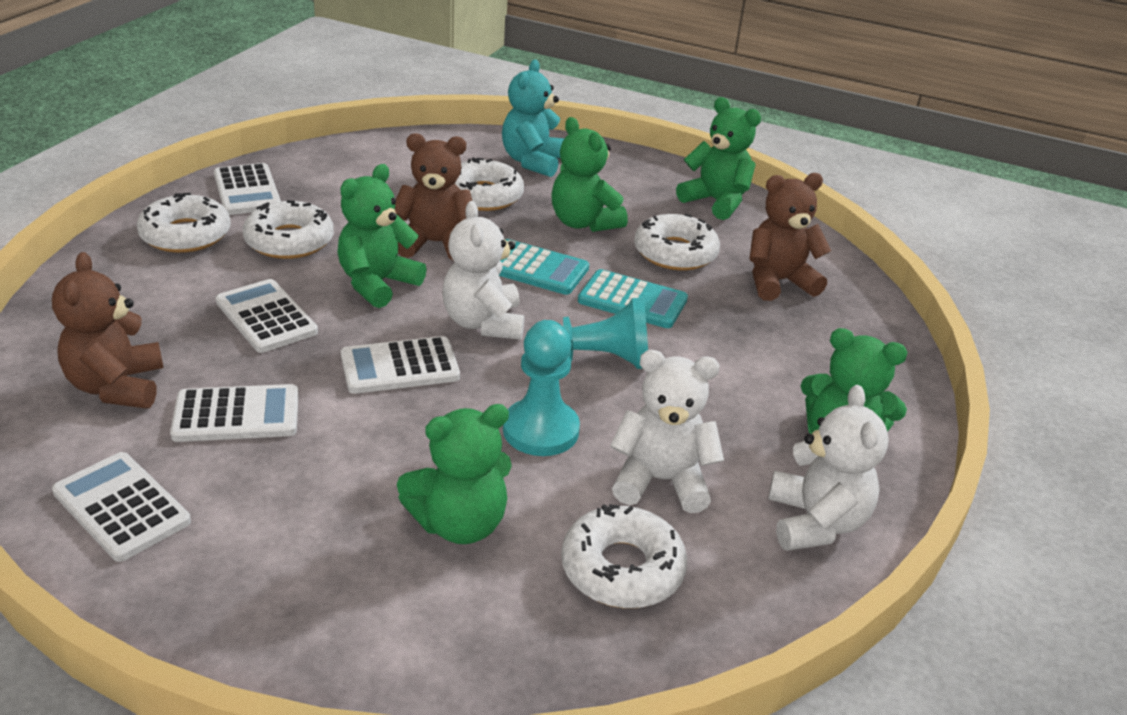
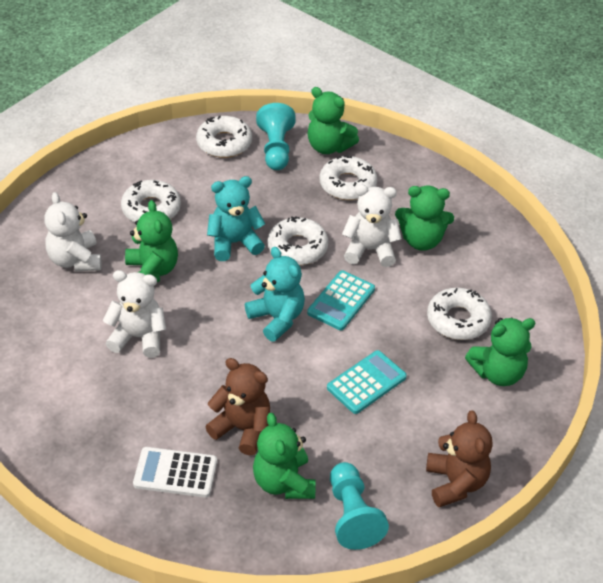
brown teddy bear: 3 -> 2
turquoise teddy bear: 1 -> 2
white calculator: 5 -> 1

